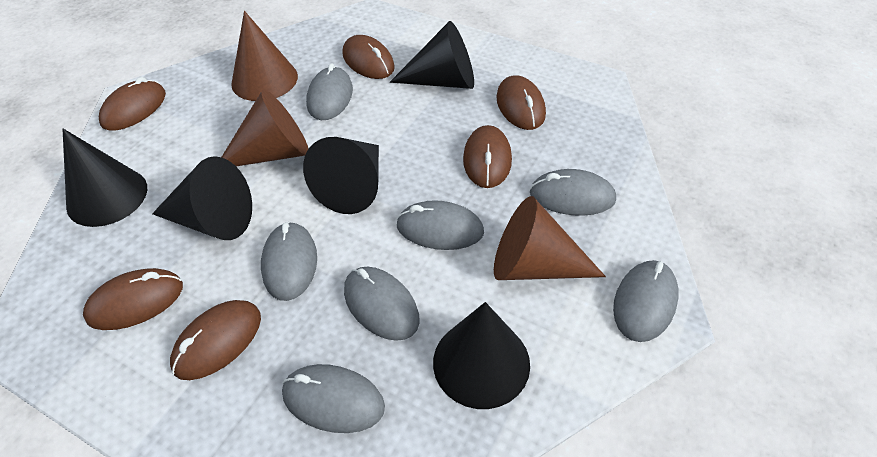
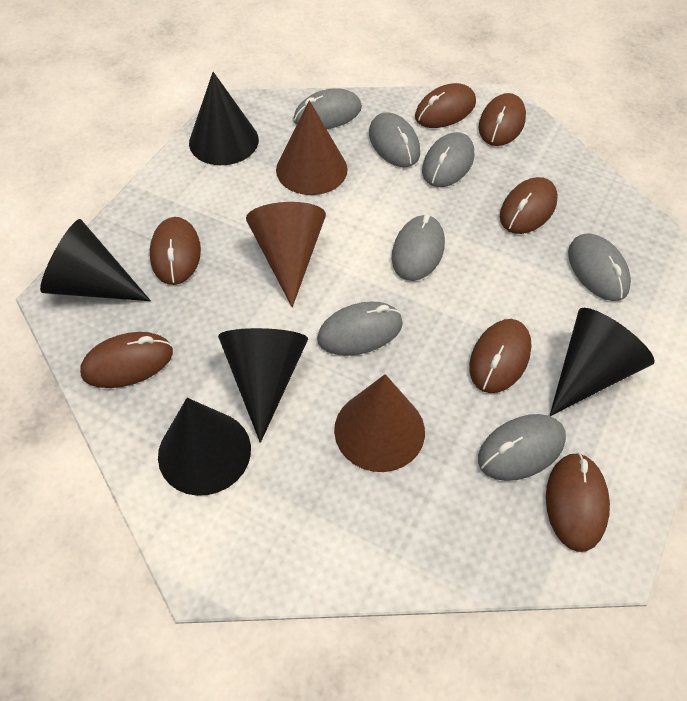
brown mouse: 6 -> 7

